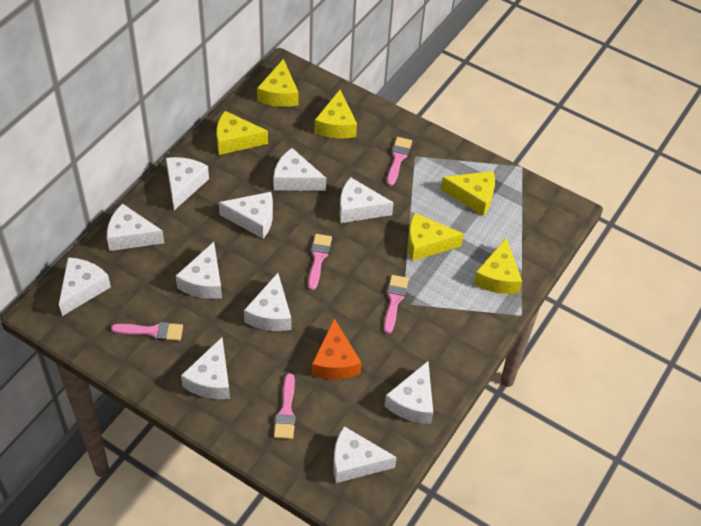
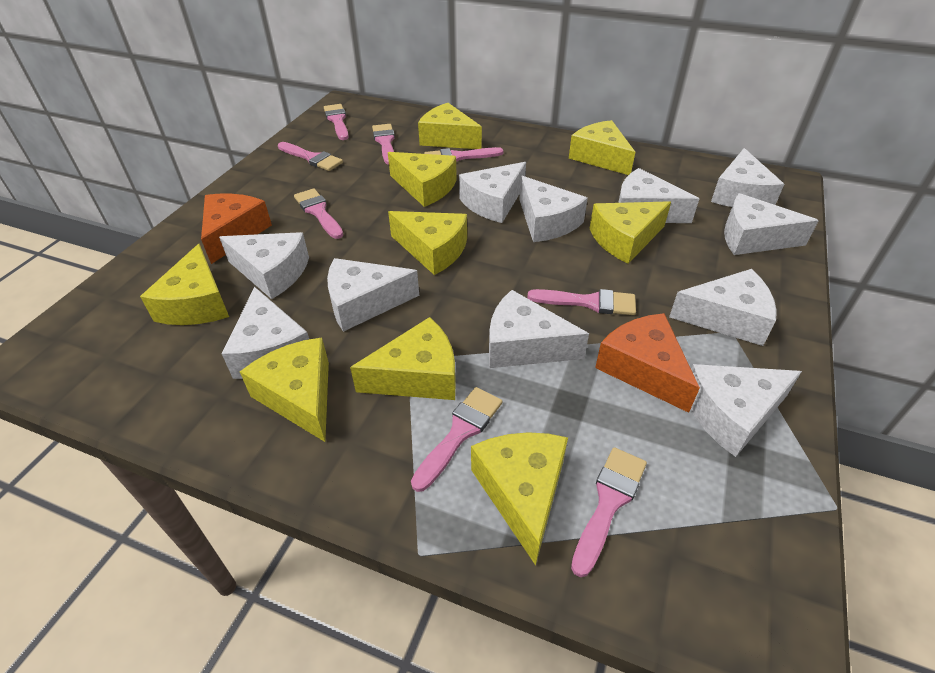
orange cheese: 1 -> 2
pink brush: 5 -> 8
yellow cheese: 6 -> 9

